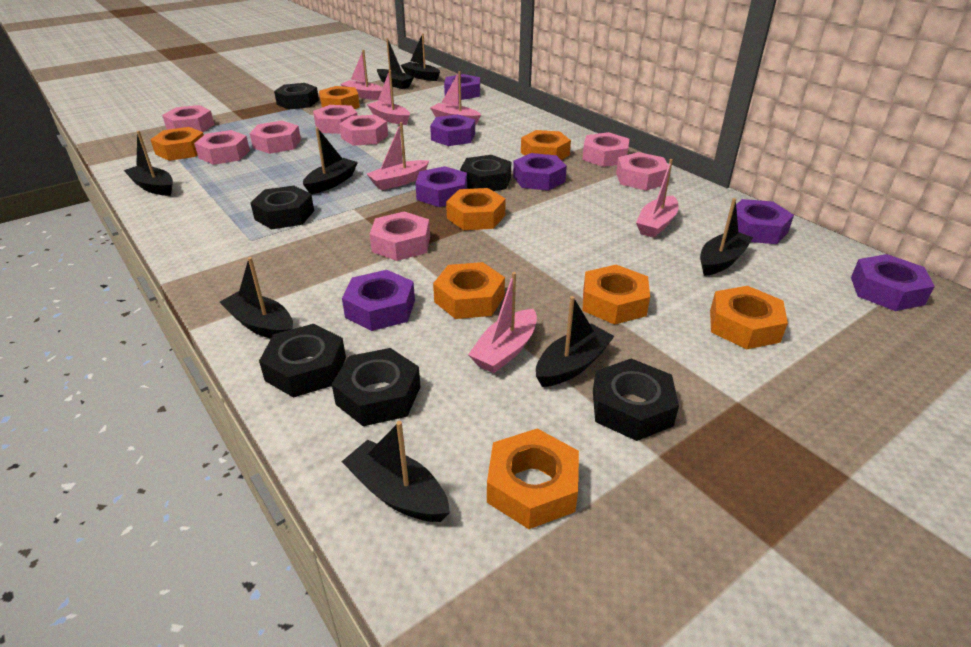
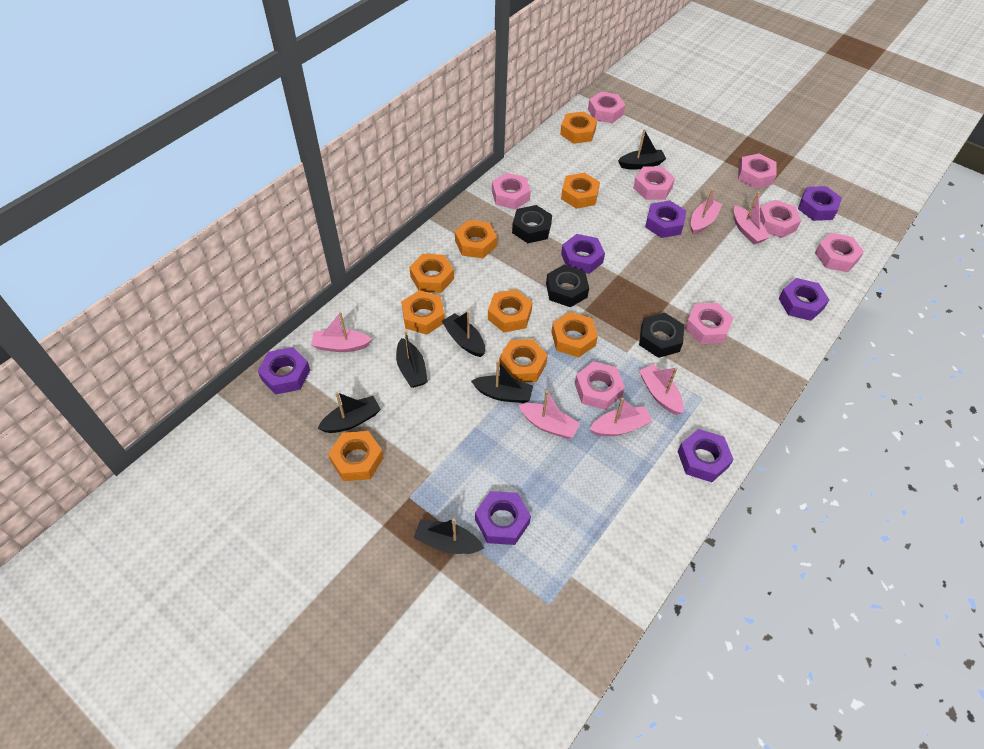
black boat: 8 -> 6
black nut: 6 -> 3
orange nut: 8 -> 9

